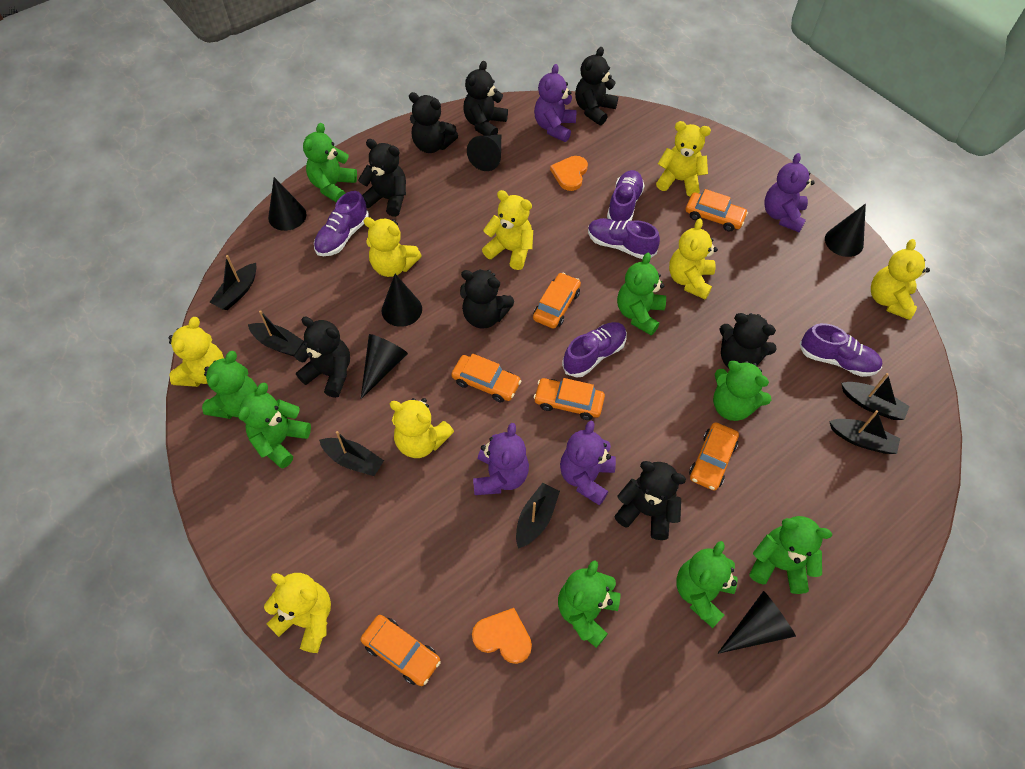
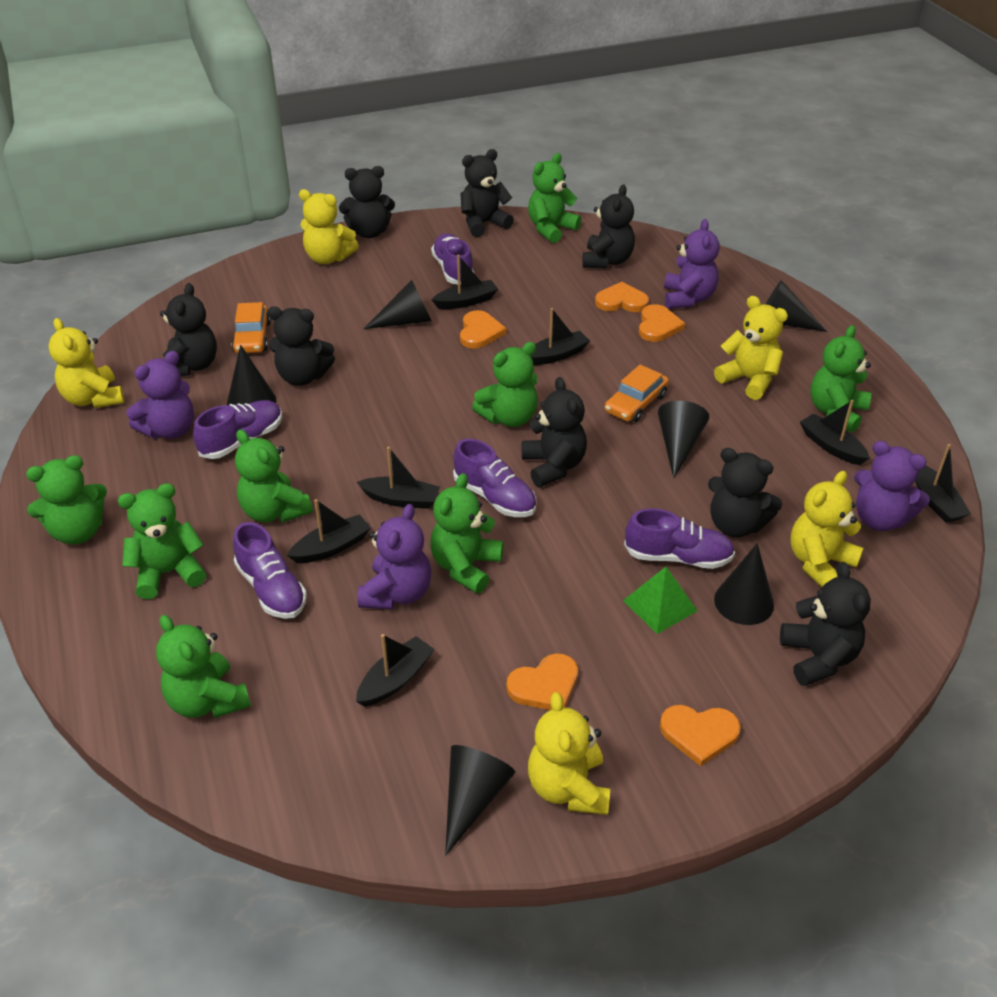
black boat: 6 -> 7
green pyramid: 0 -> 1
orange car: 6 -> 2
orange heart: 2 -> 5
yellow teddy bear: 8 -> 5

